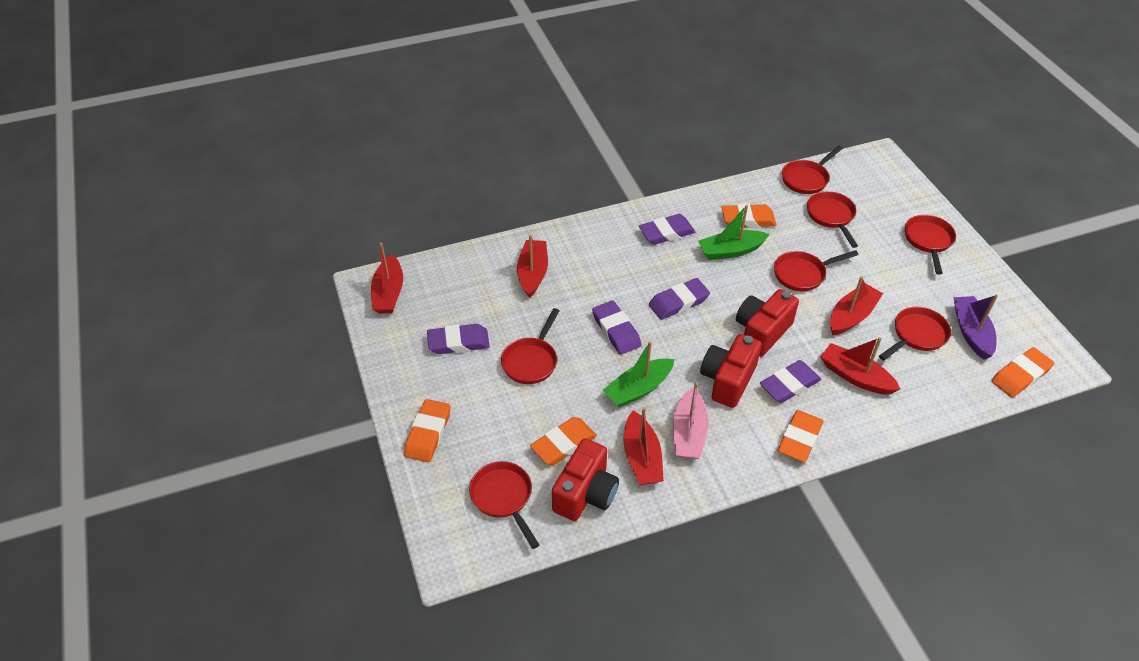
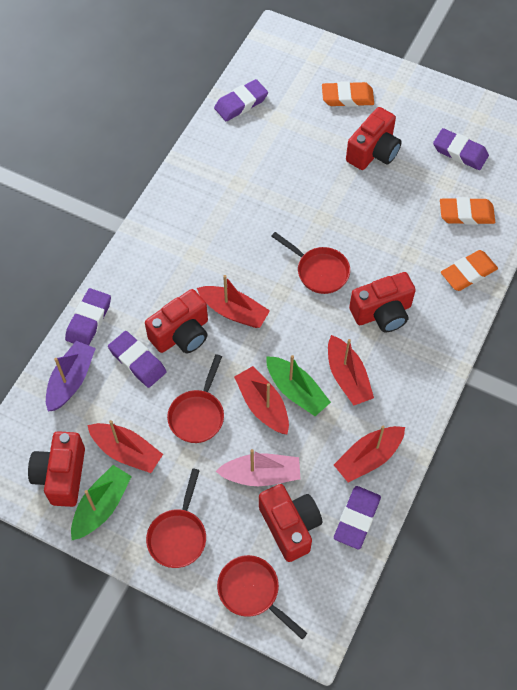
orange eraser: 5 -> 3
red camera: 3 -> 5
red pan: 7 -> 4

